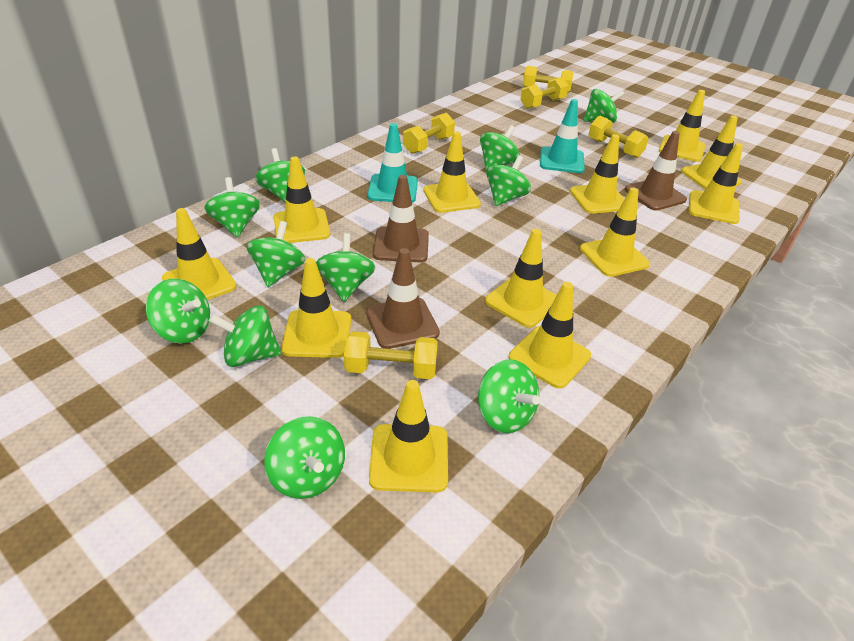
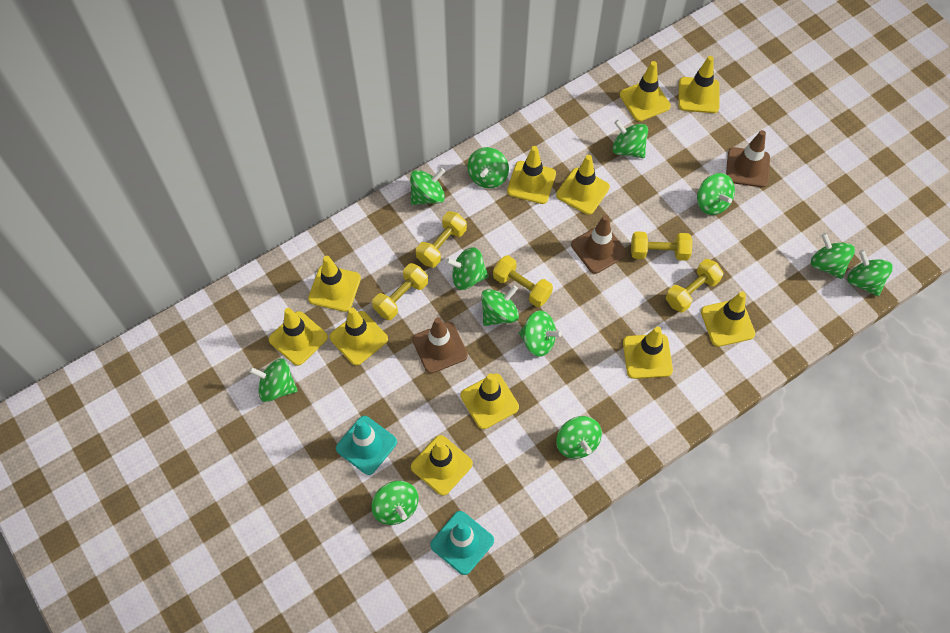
green spinning top: 11 -> 12
yellow traffic cone: 12 -> 11

